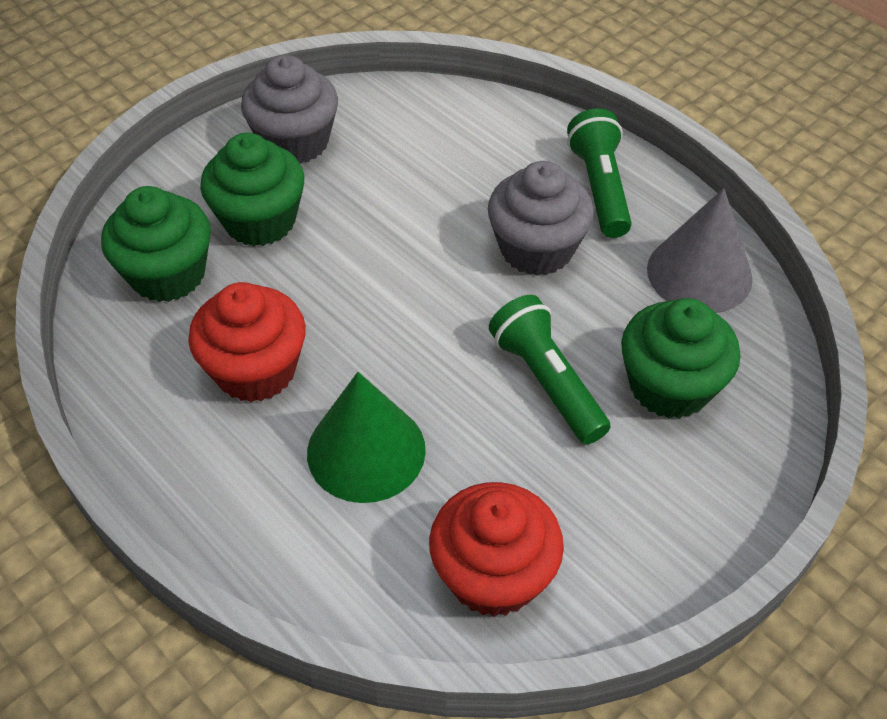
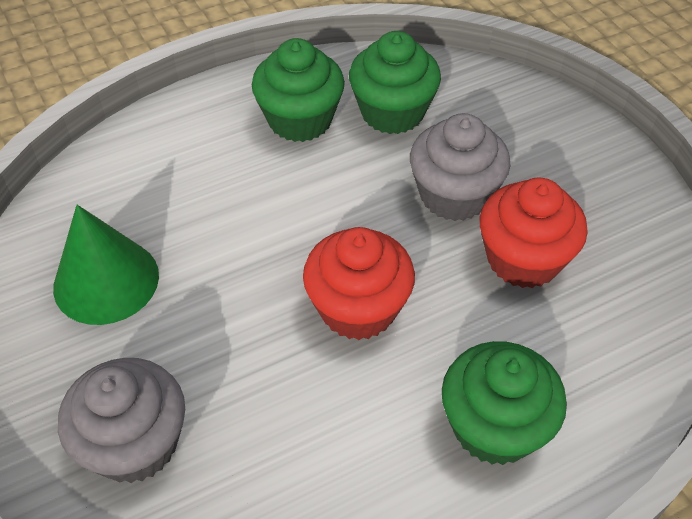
green flashlight: 2 -> 0
grey cone: 1 -> 0

